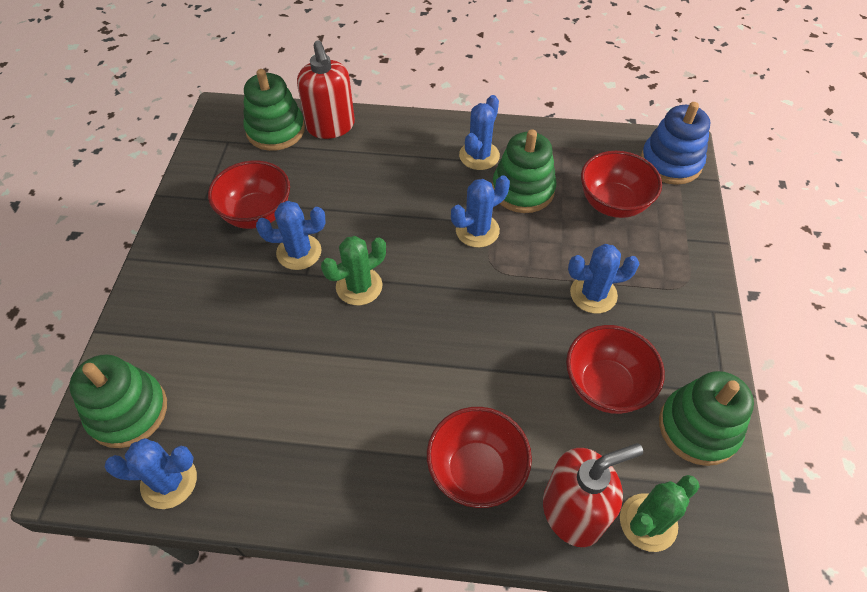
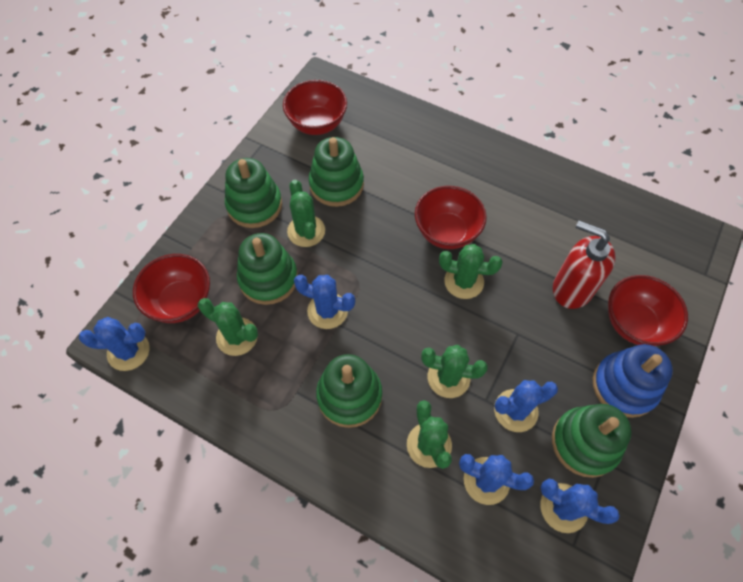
green cactus: 2 -> 5
green stacking toy: 4 -> 5
red soap dispenser: 2 -> 1

